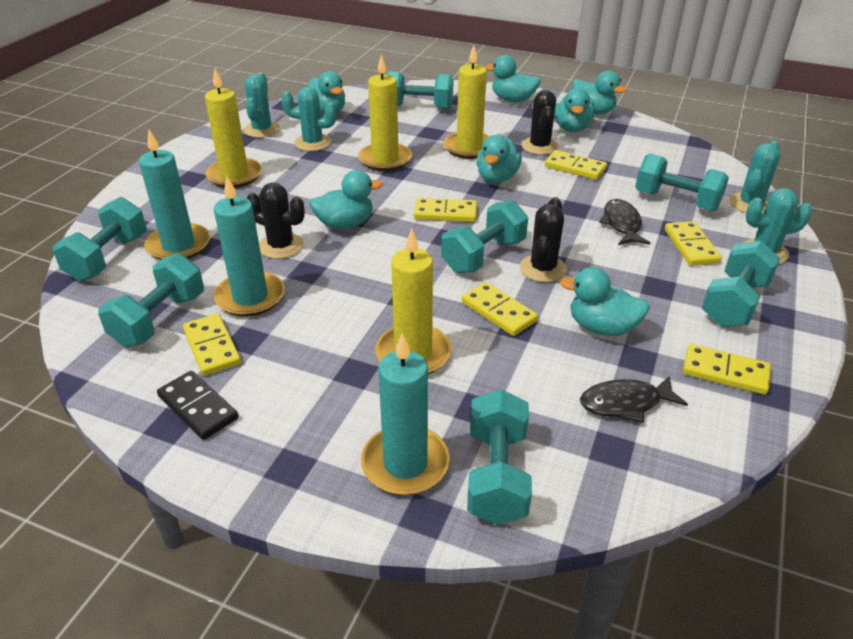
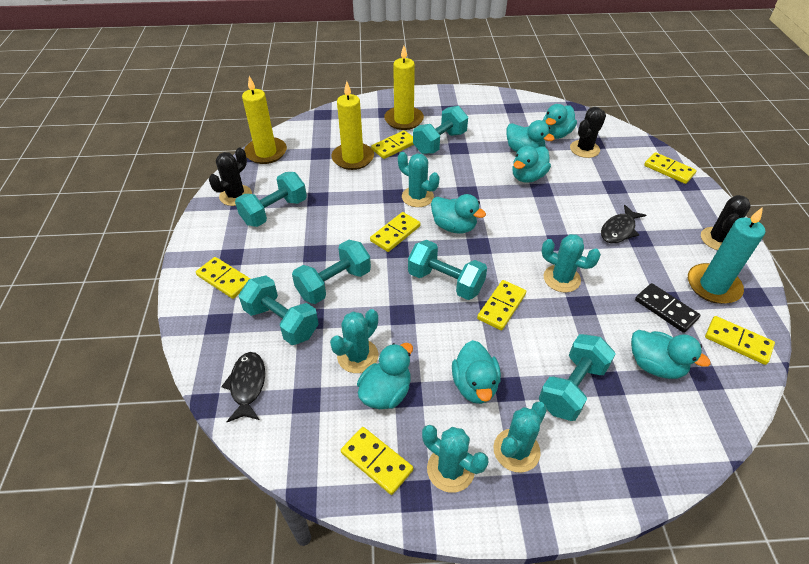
turquoise cactus: 4 -> 5
turquoise candle: 3 -> 1
turquoise dumbbell: 7 -> 6
yellow candle: 4 -> 3
yellow domino: 6 -> 7

